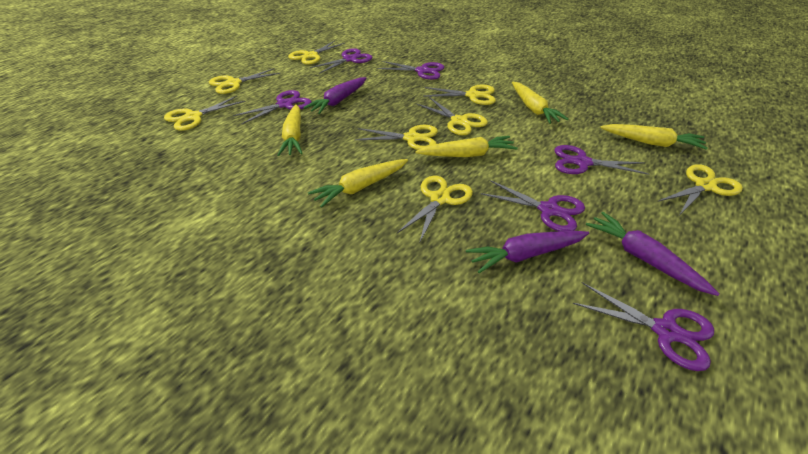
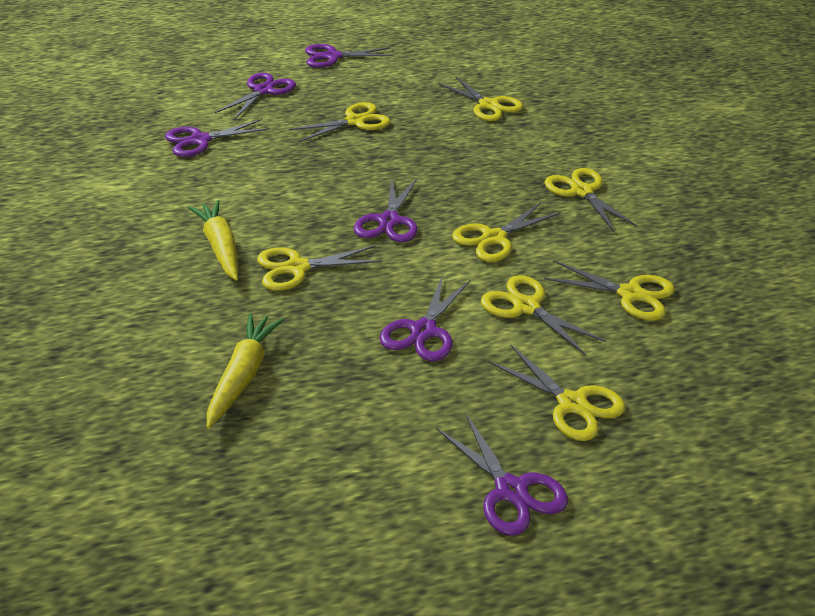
purple carrot: 3 -> 0
yellow carrot: 5 -> 2

